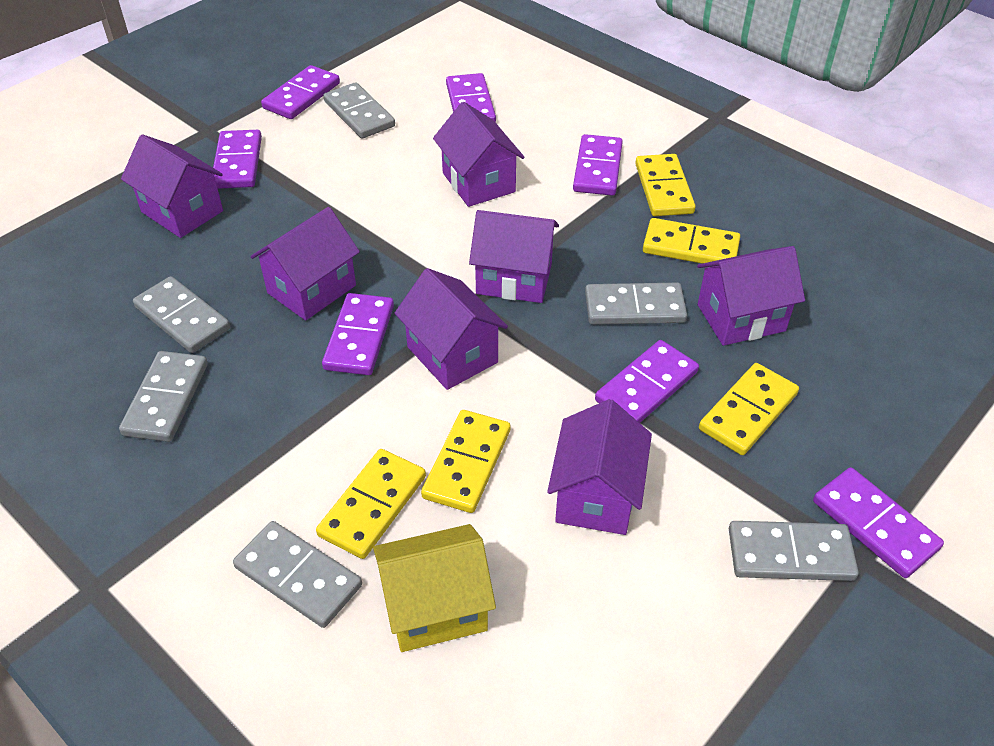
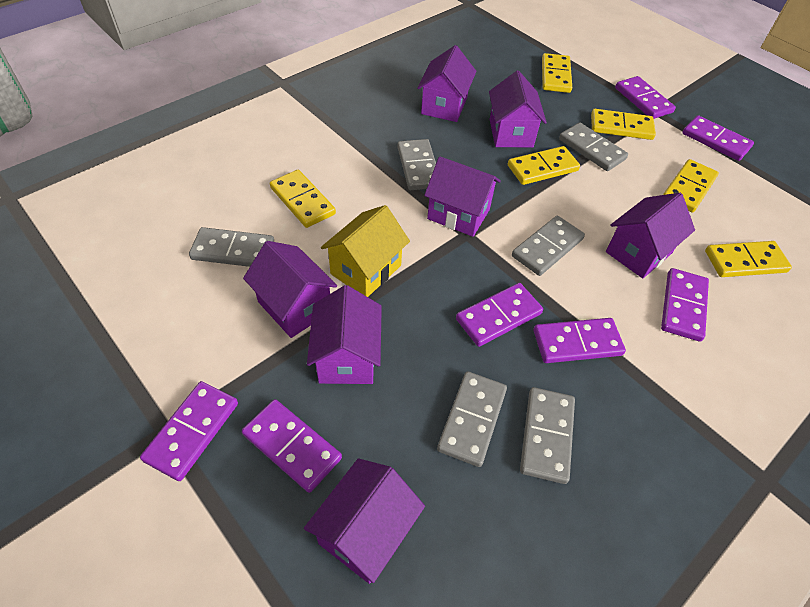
yellow domino: 5 -> 6

